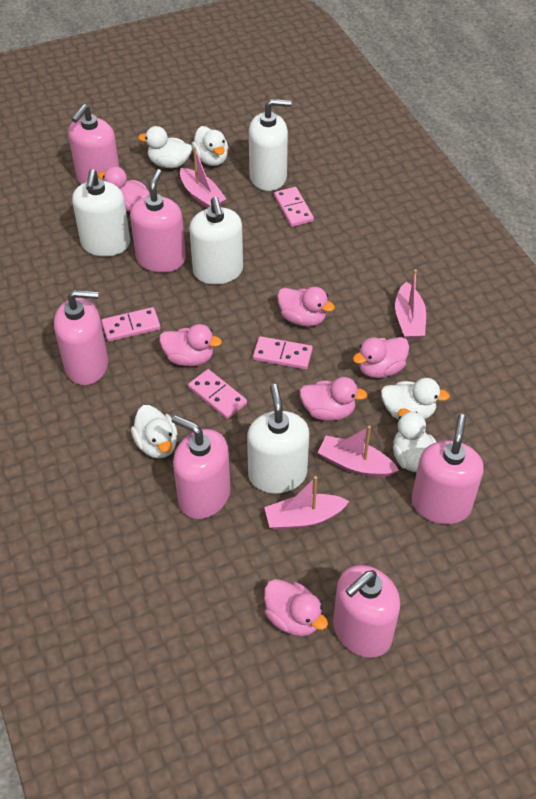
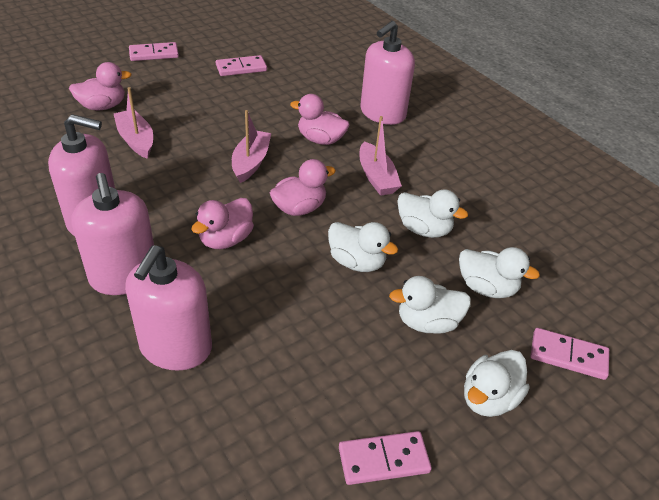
pink boat: 4 -> 3
pink duck: 6 -> 4
pink soap dispenser: 6 -> 4
white soap dispenser: 4 -> 0

